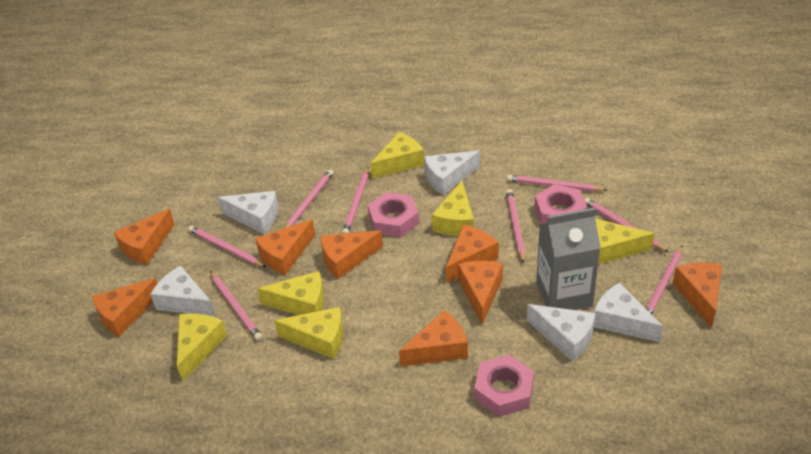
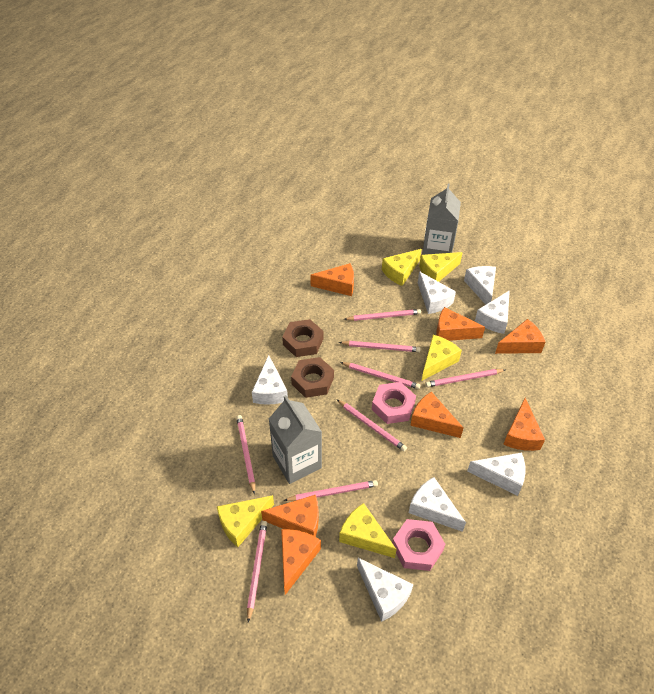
brown nut: 0 -> 2
grey carton: 1 -> 2
orange cheese: 8 -> 7
pink nut: 3 -> 2
white cheese: 5 -> 7
yellow cheese: 6 -> 5

